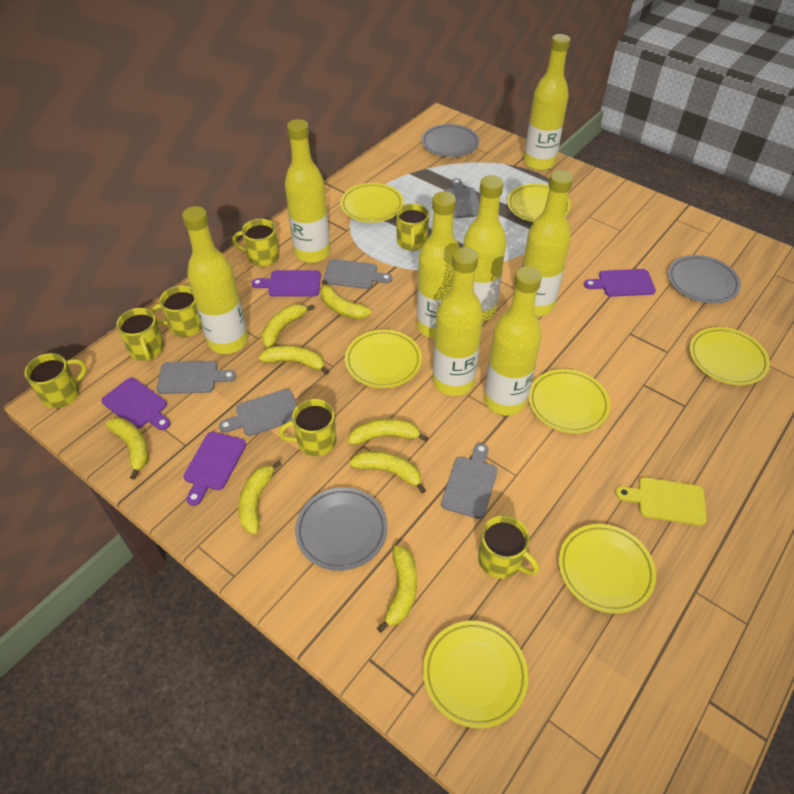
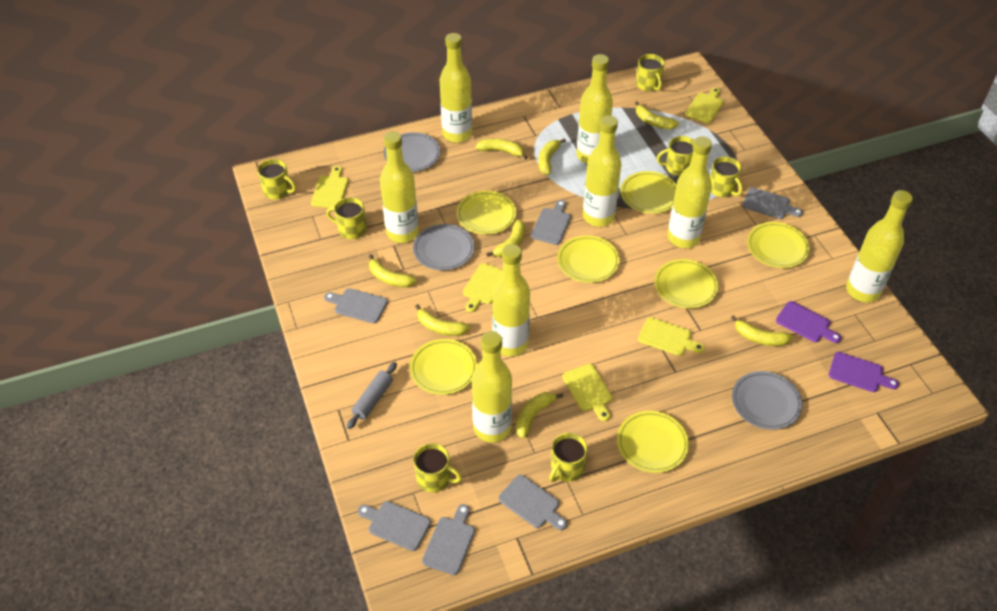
grey cutting board: 5 -> 6
grey rolling pin: 0 -> 1
purple cutting board: 4 -> 2
yellow cutting board: 1 -> 5

